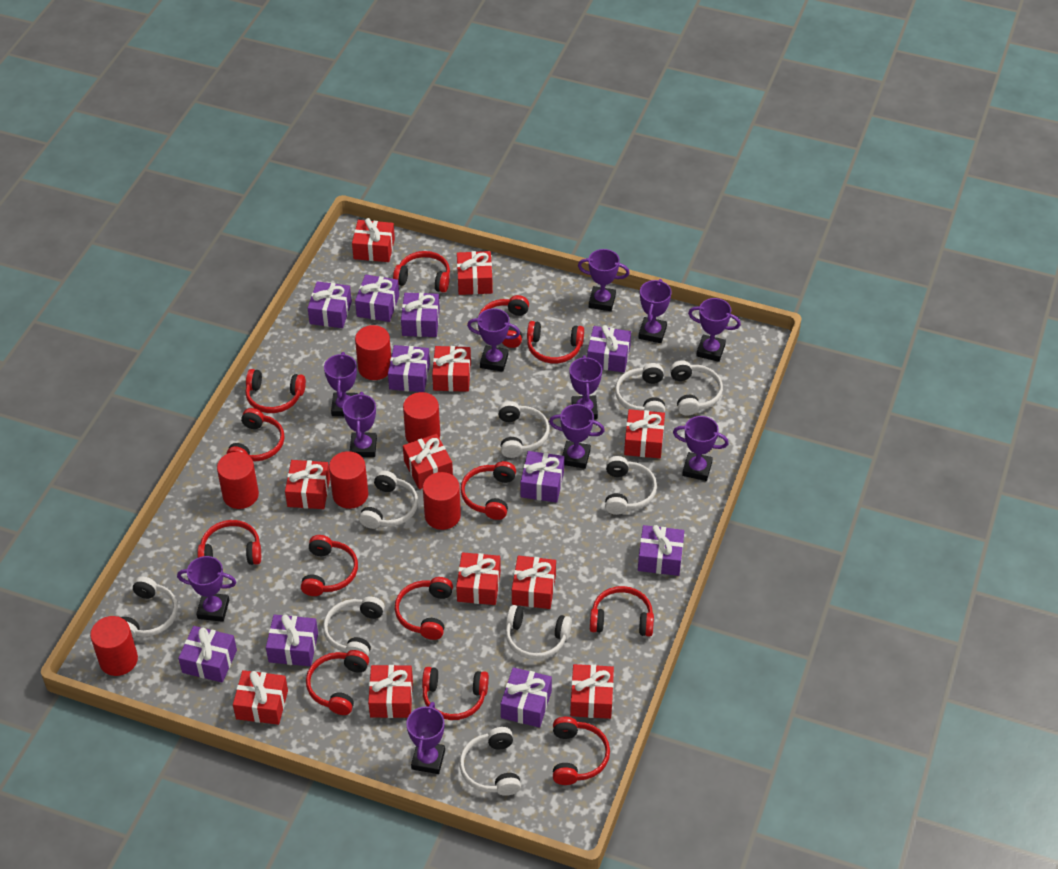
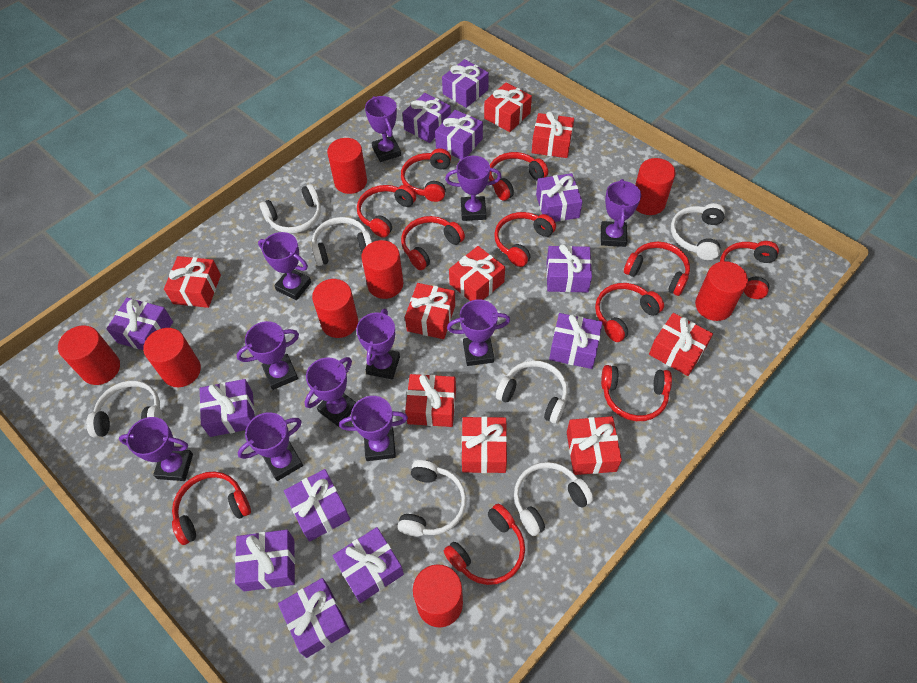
purple gift: 10 -> 12
red cylinder: 6 -> 8
red gift: 11 -> 9
red headphones: 13 -> 11
white headphones: 9 -> 7

